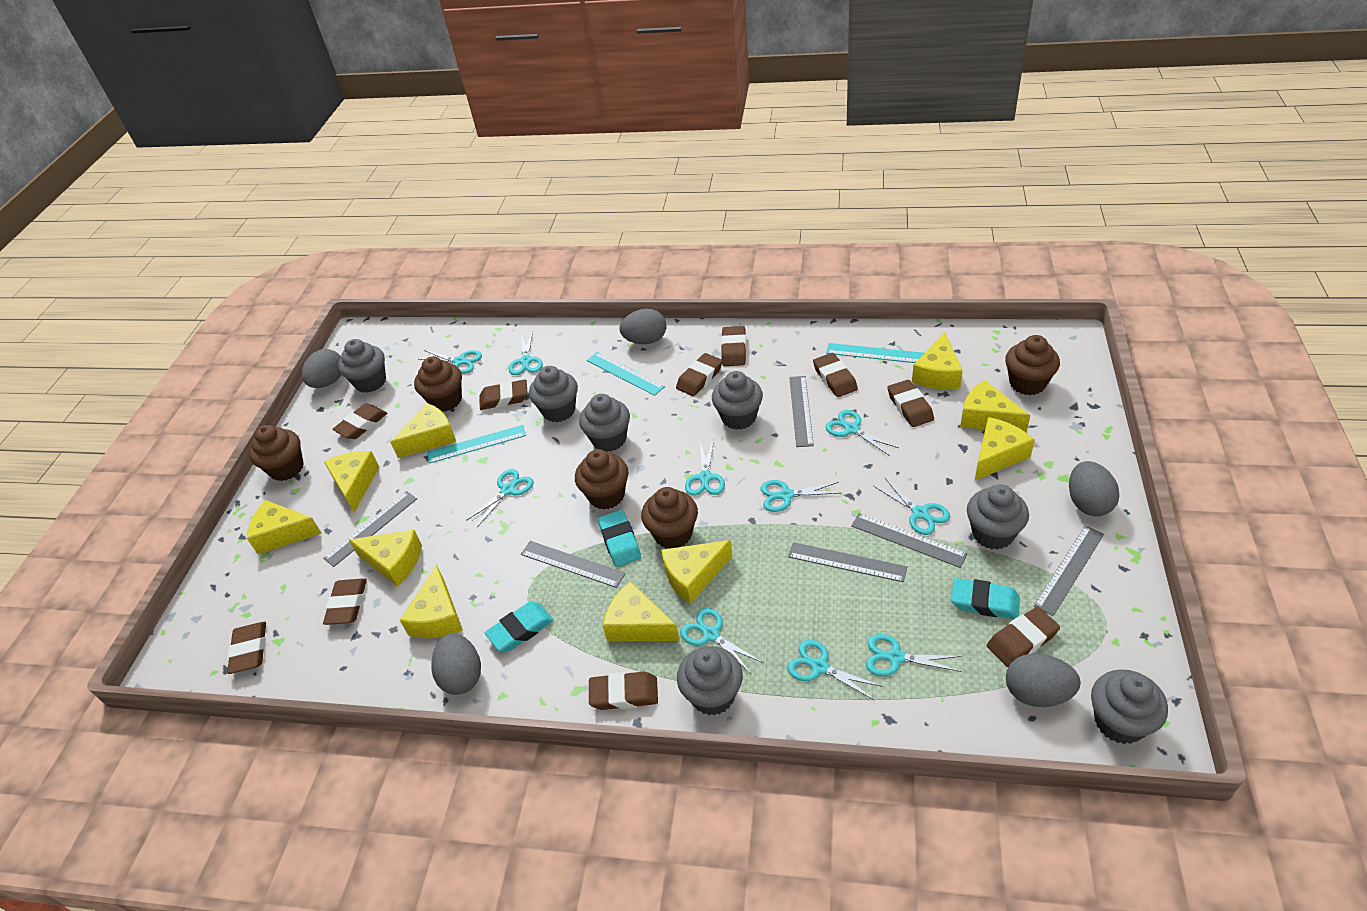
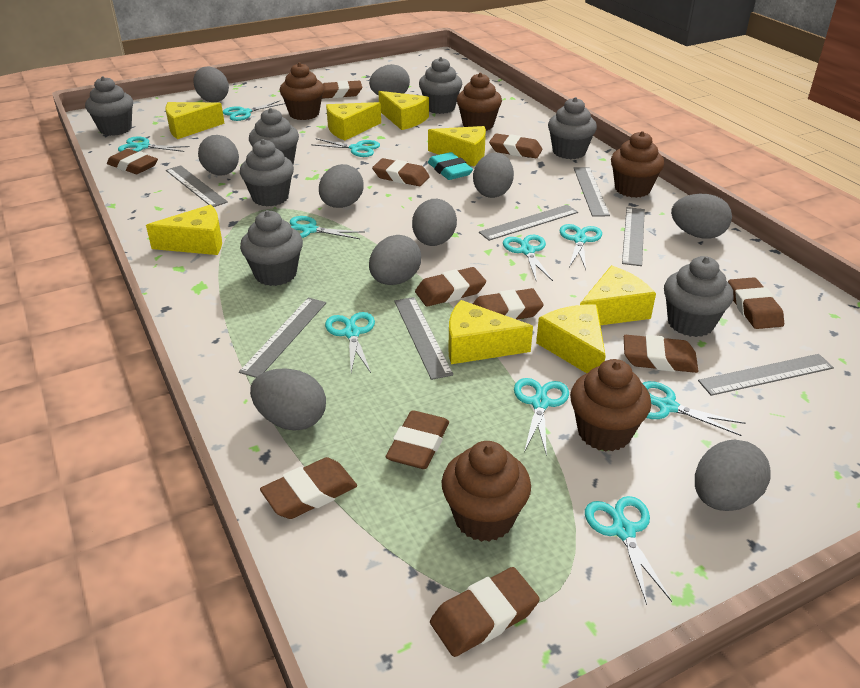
brown eraser: 10 -> 11
grey egg: 5 -> 10
grey ruler: 6 -> 7
turquoise eraser: 3 -> 1
turquoise ruler: 3 -> 0
yellow cheese: 10 -> 8

